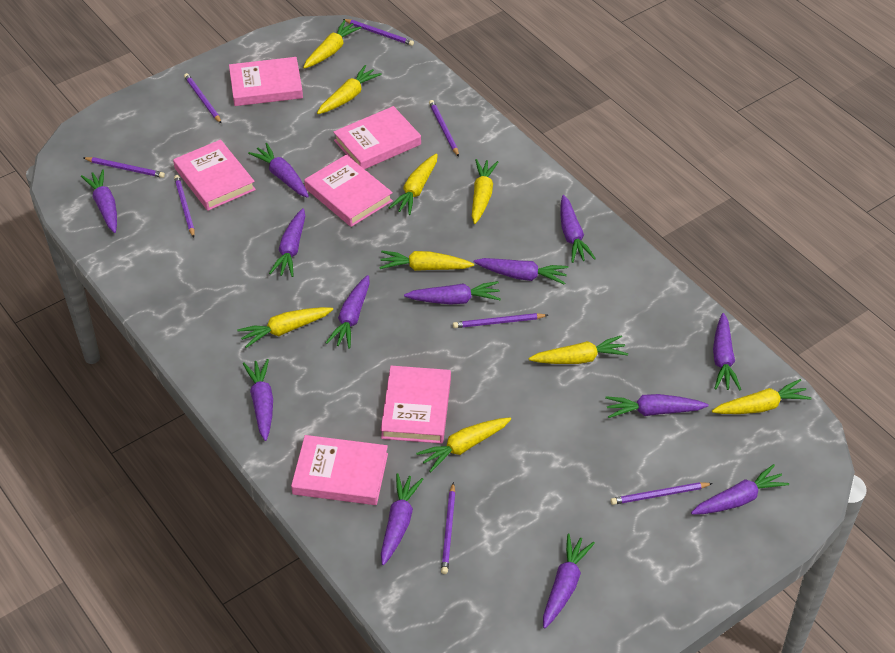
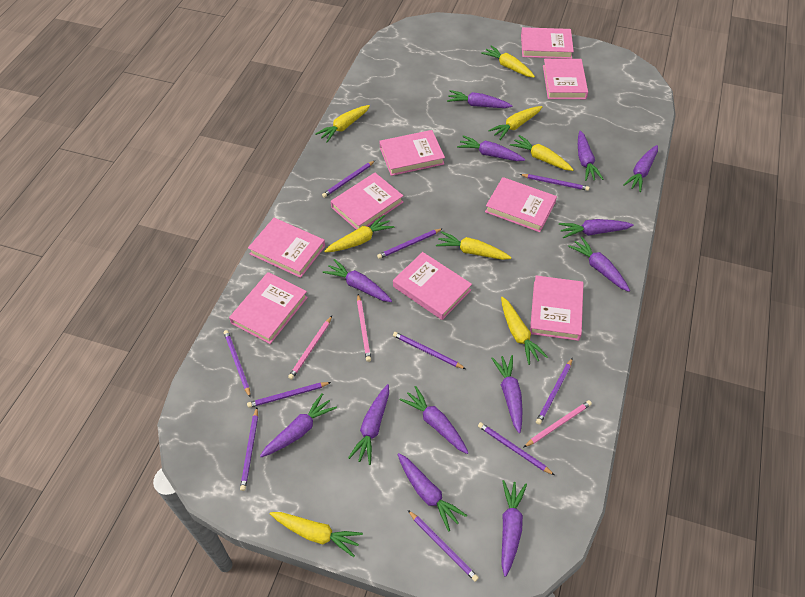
pink book: 6 -> 9
pink pencil: 0 -> 3
purple pencil: 8 -> 10
yellow carrot: 9 -> 8

